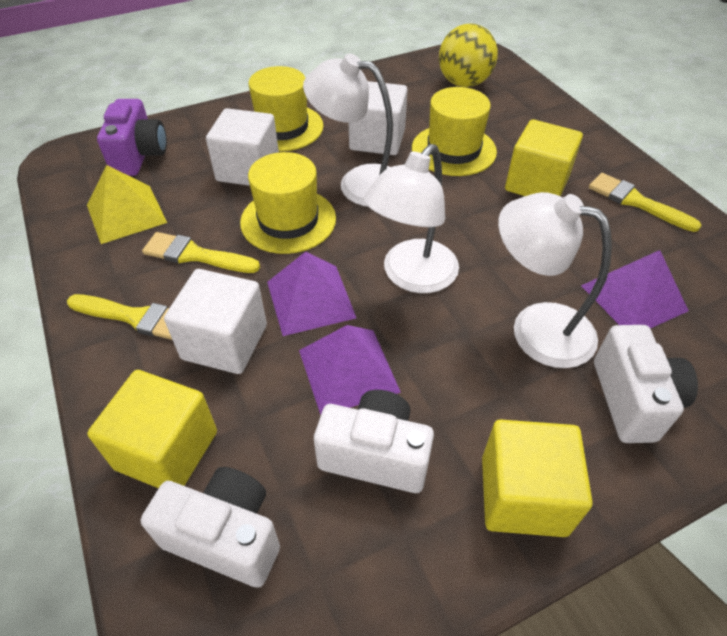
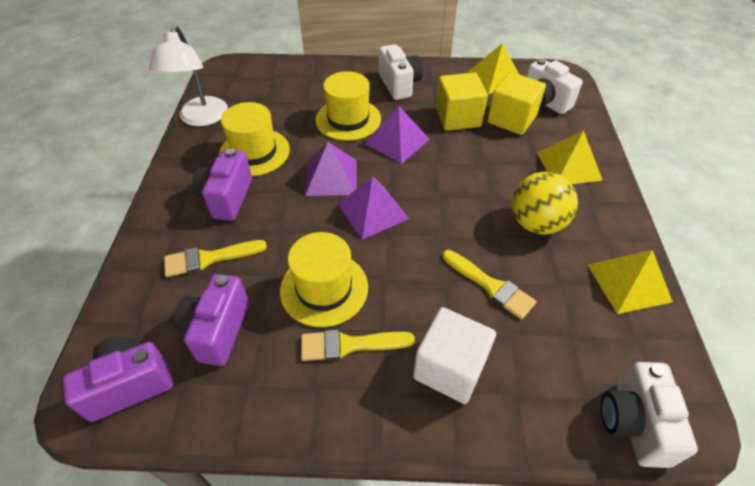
purple camera: 1 -> 3
white cube: 3 -> 1
white lamp: 3 -> 1
yellow cube: 3 -> 2
yellow pyramid: 1 -> 3

